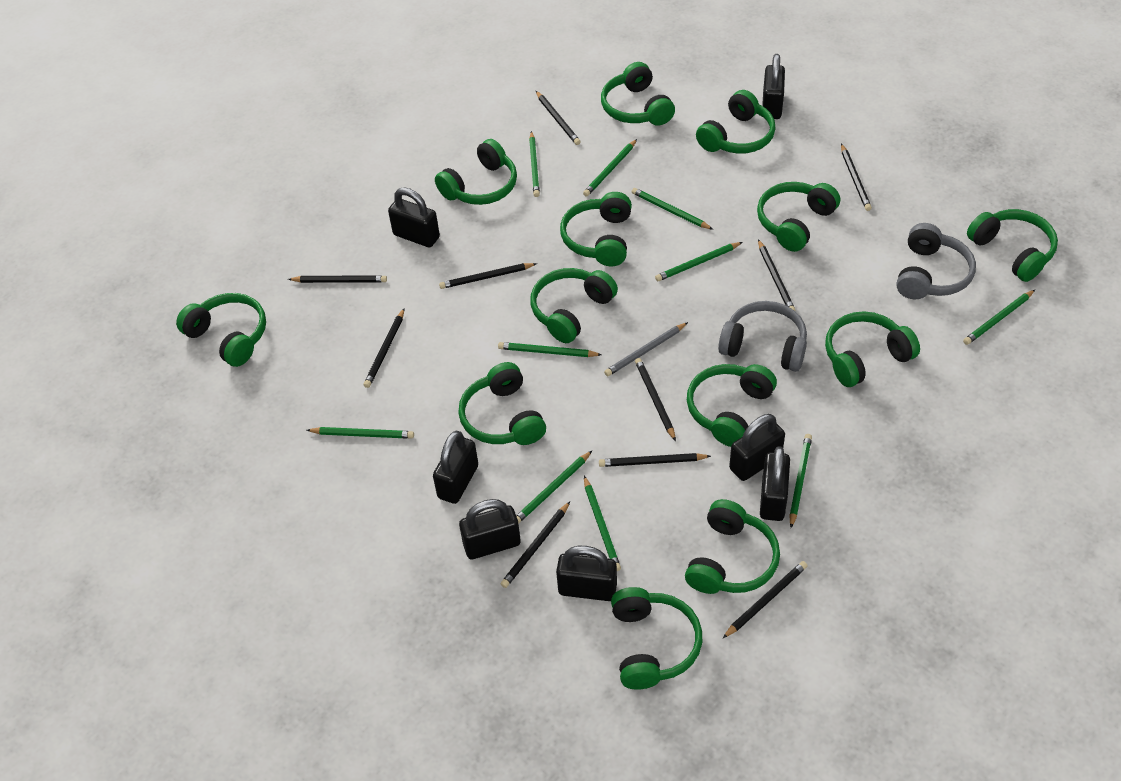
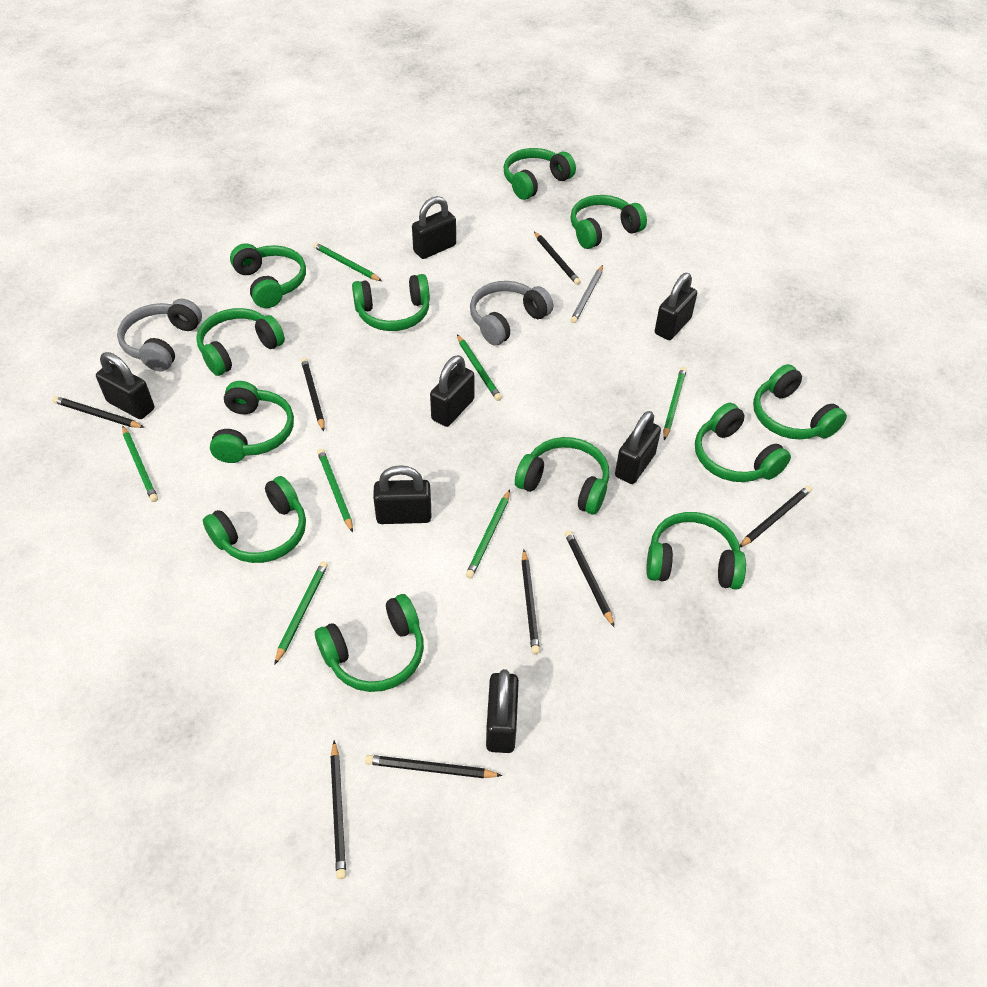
black pencil: 10 -> 8
green headphones: 13 -> 12
green pencil: 10 -> 7

